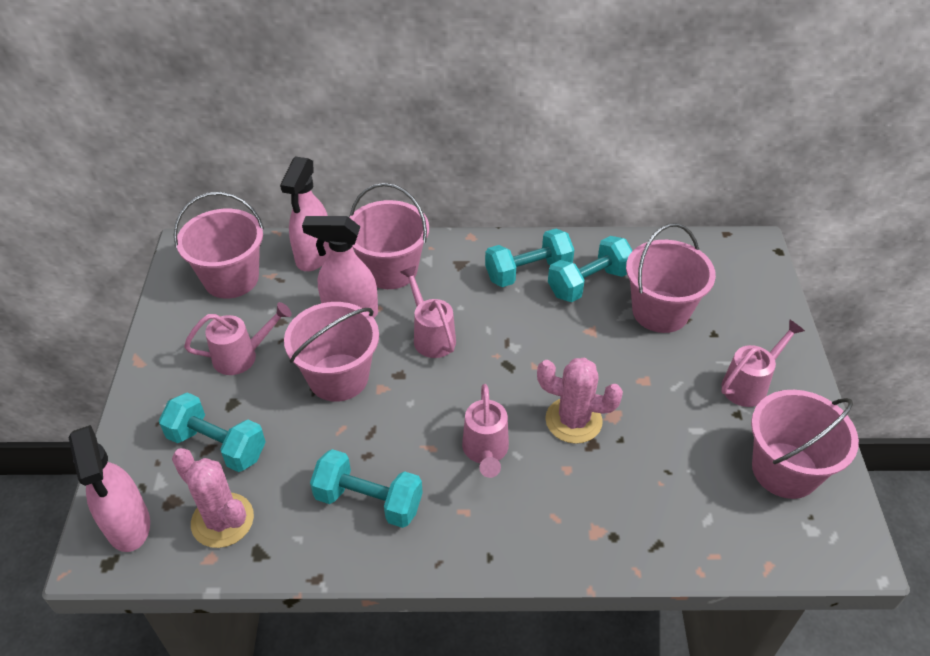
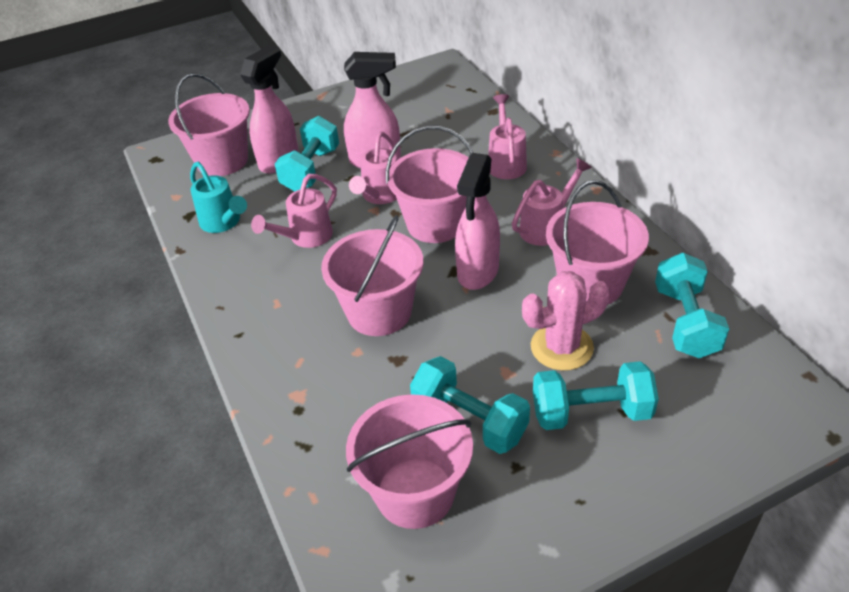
pink cactus: 2 -> 1
turquoise watering can: 0 -> 1

